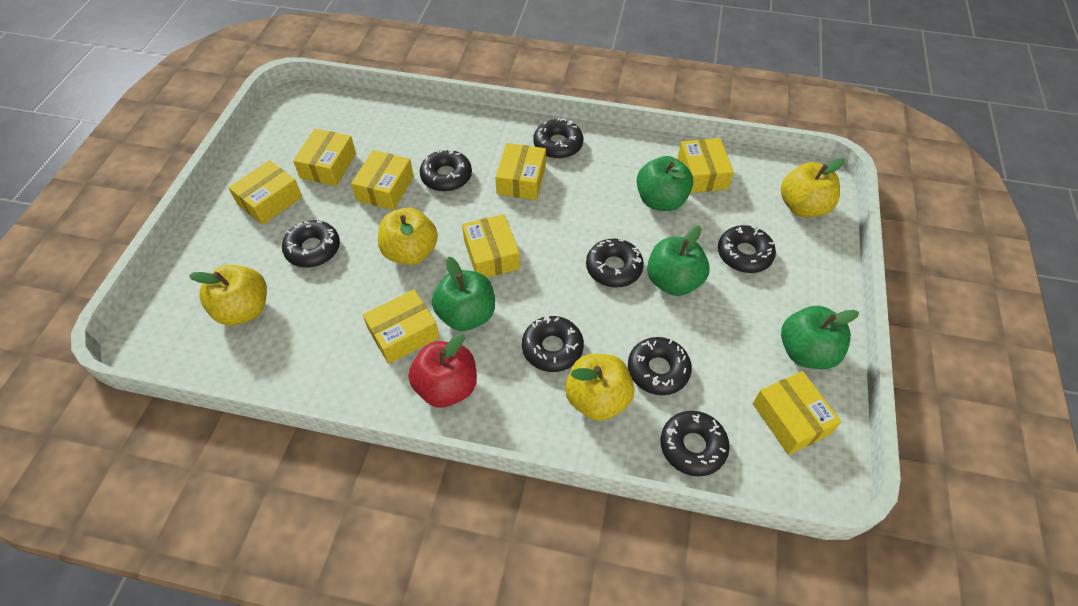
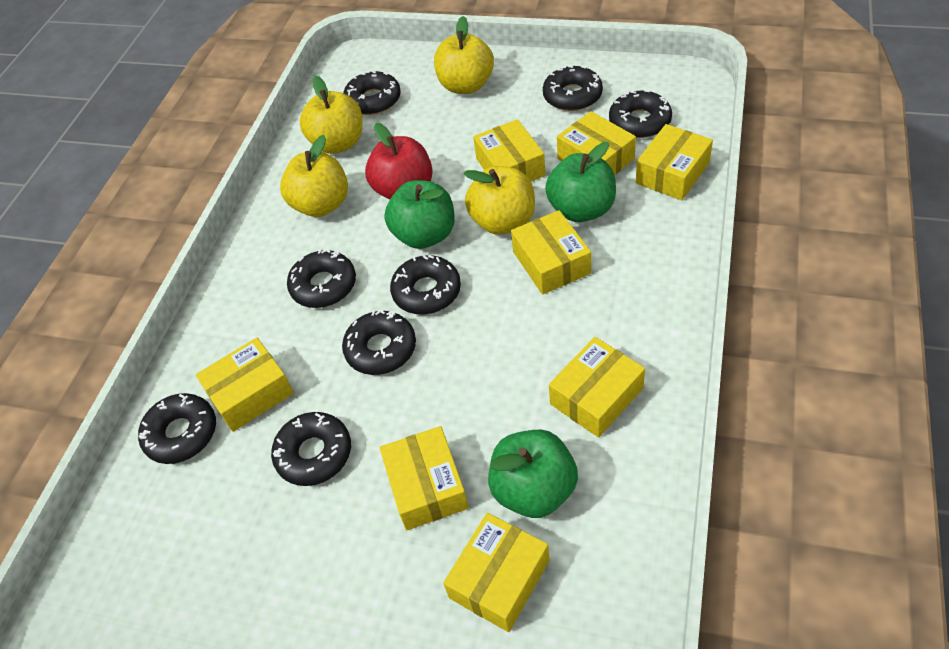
green apple: 4 -> 3

